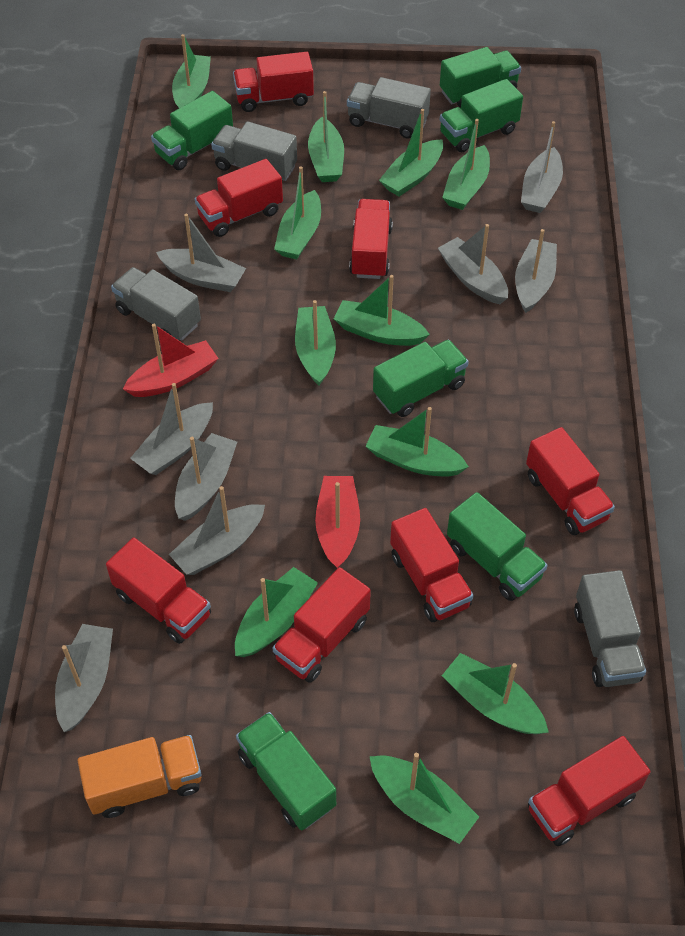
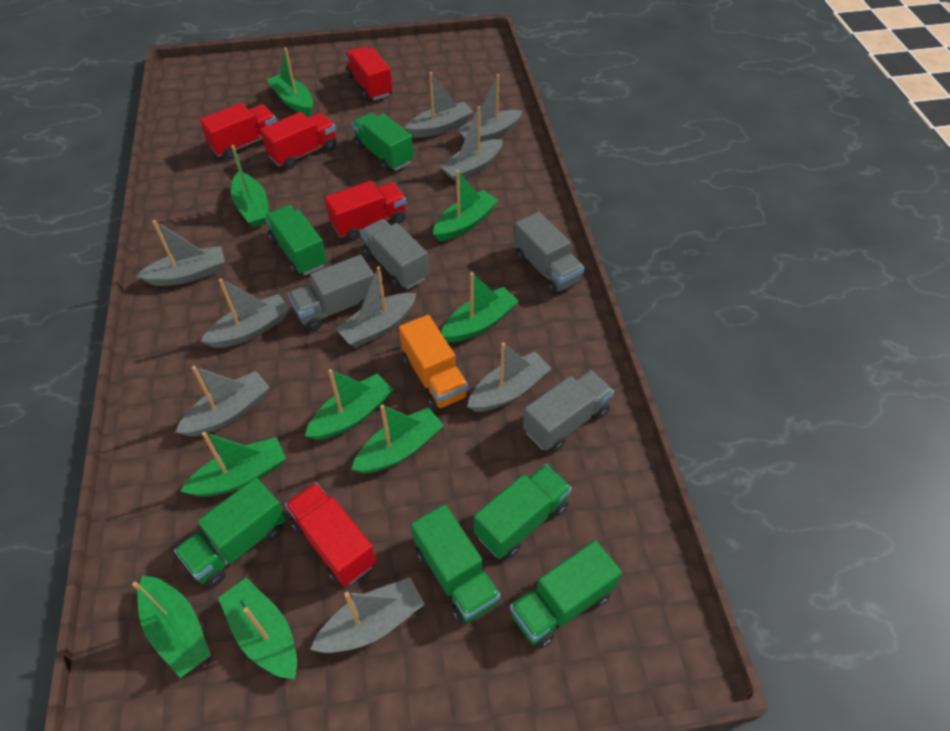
green boat: 11 -> 9
grey boat: 8 -> 9
red boat: 2 -> 0
red truck: 8 -> 5

